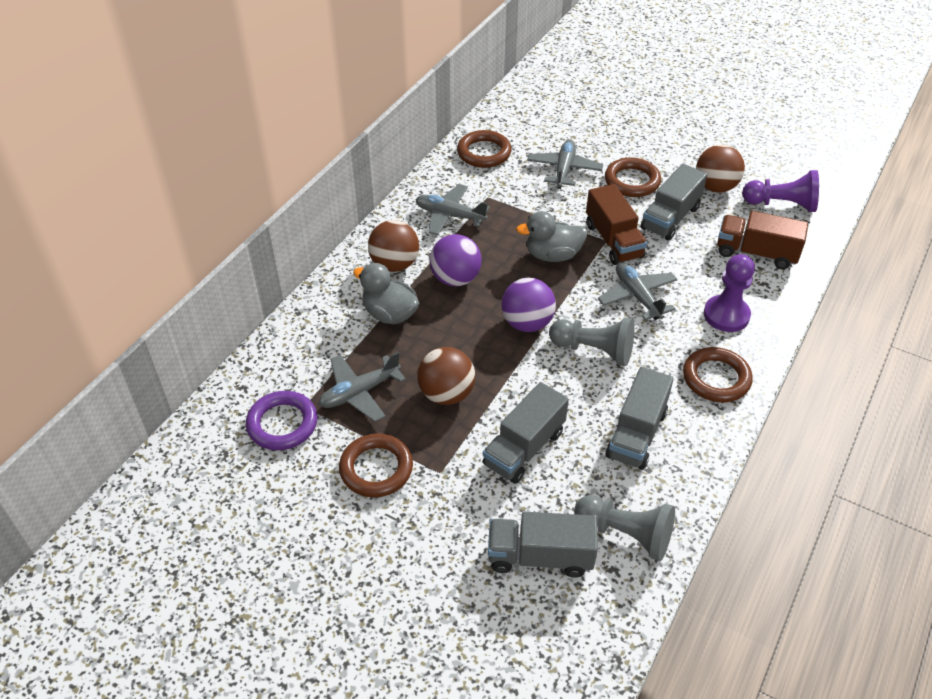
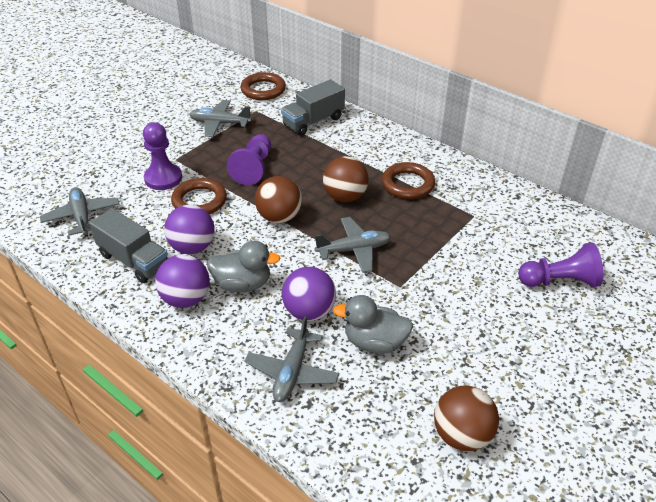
brown ring: 4 -> 3
brown truck: 2 -> 0
grey pawn: 2 -> 0
grey truck: 4 -> 2
purple ball: 2 -> 3
purple pawn: 2 -> 3
purple ring: 1 -> 0

